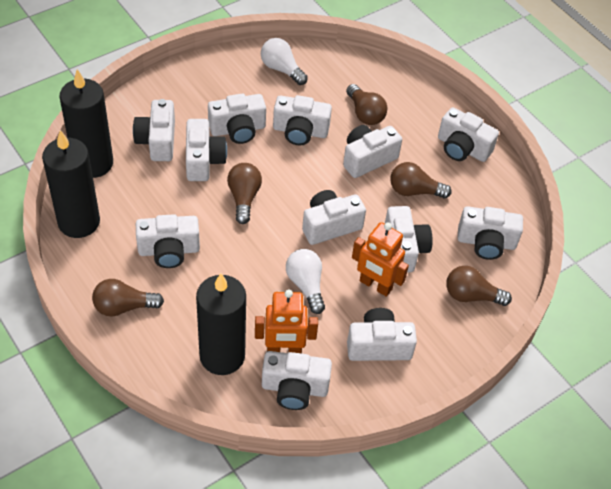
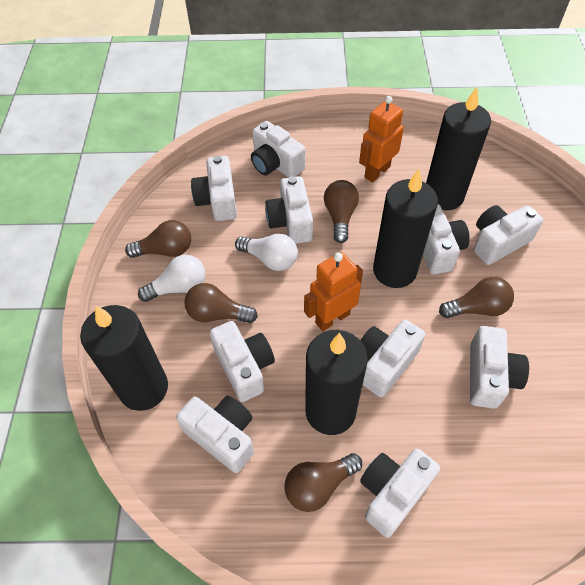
black candle: 3 -> 4
white camera: 12 -> 10

